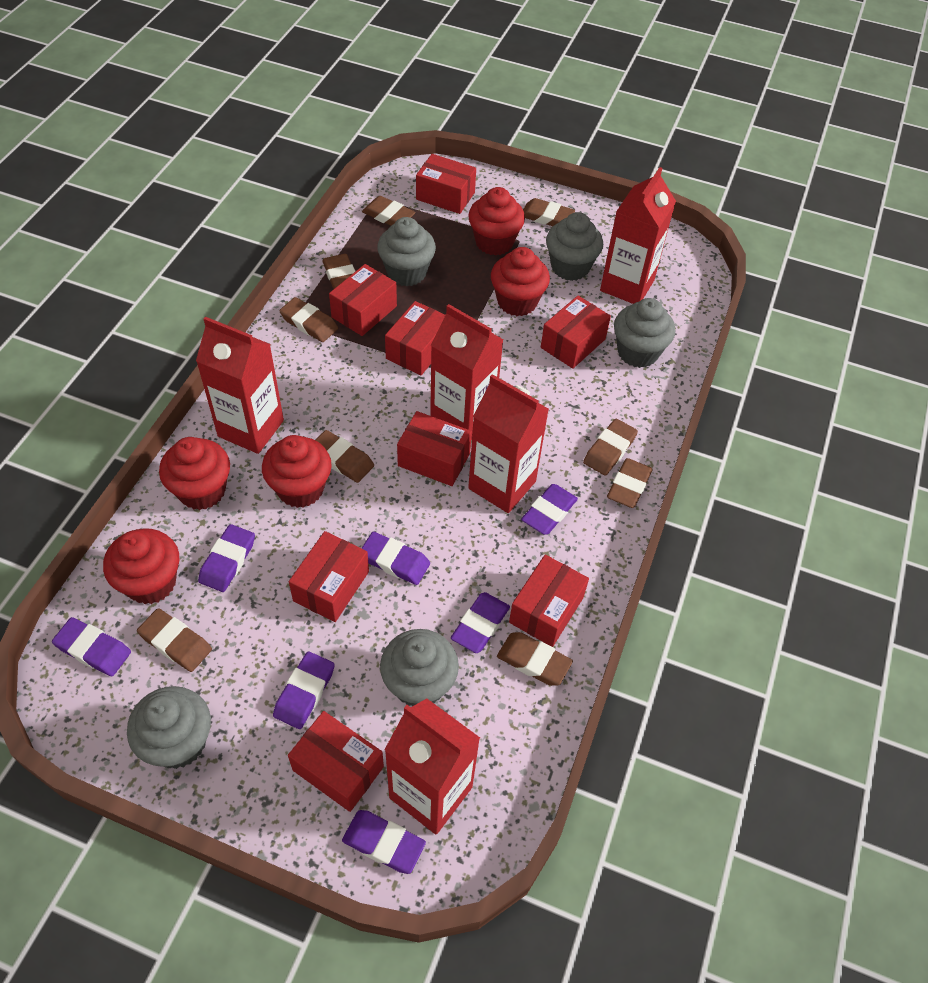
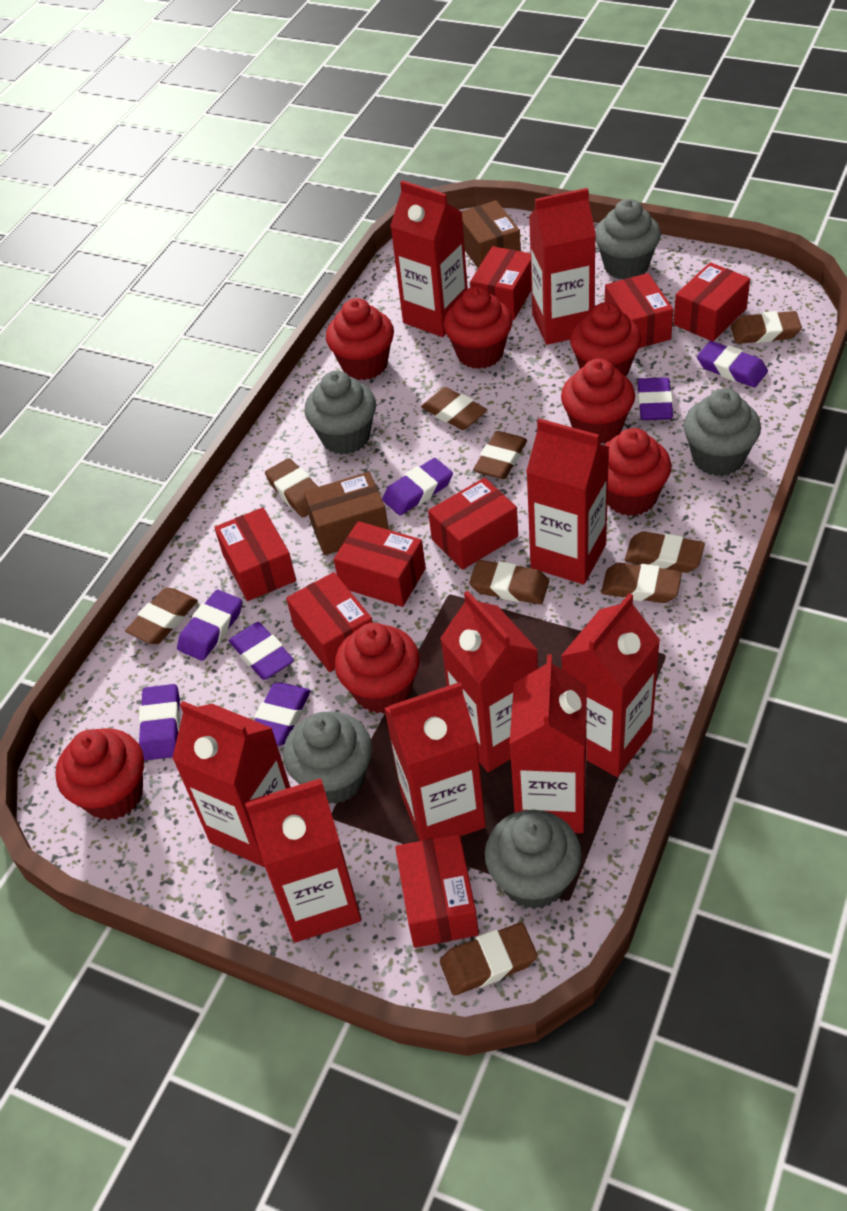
brown box: 0 -> 2
red carton: 5 -> 9
red cupcake: 5 -> 7

